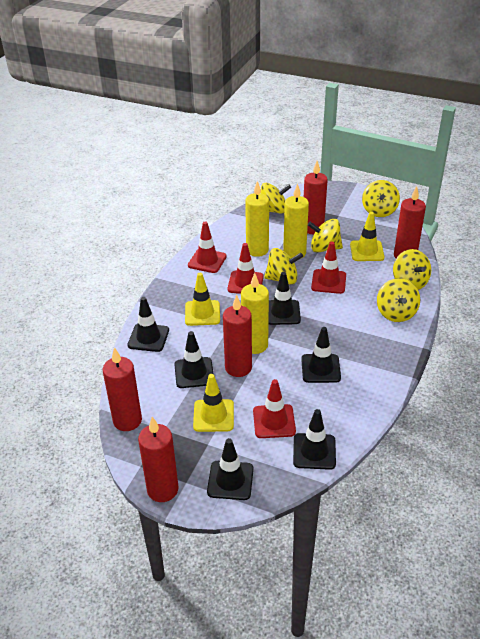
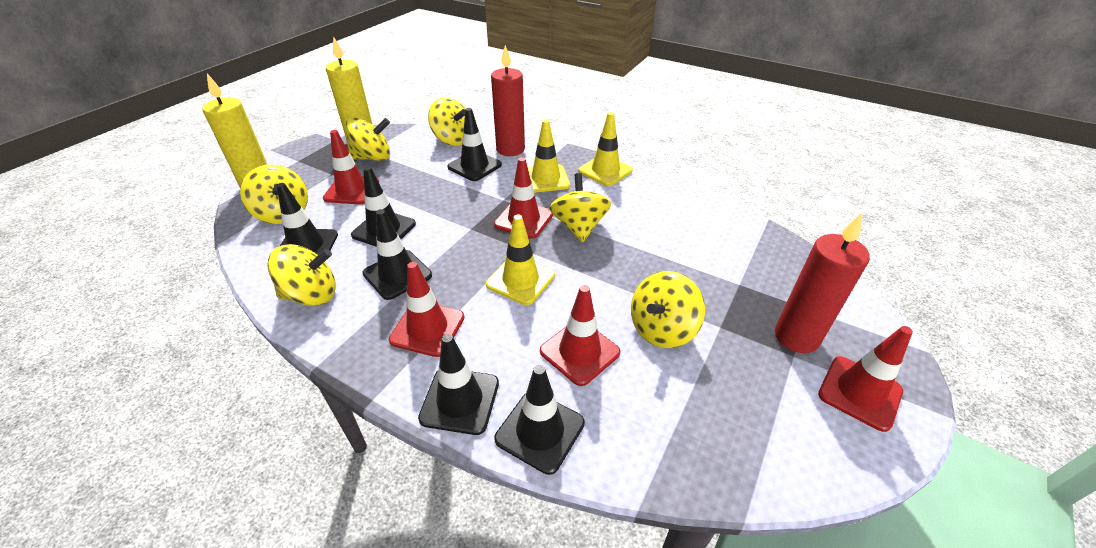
red candle: 5 -> 2
red traffic cone: 4 -> 5
yellow candle: 3 -> 2

